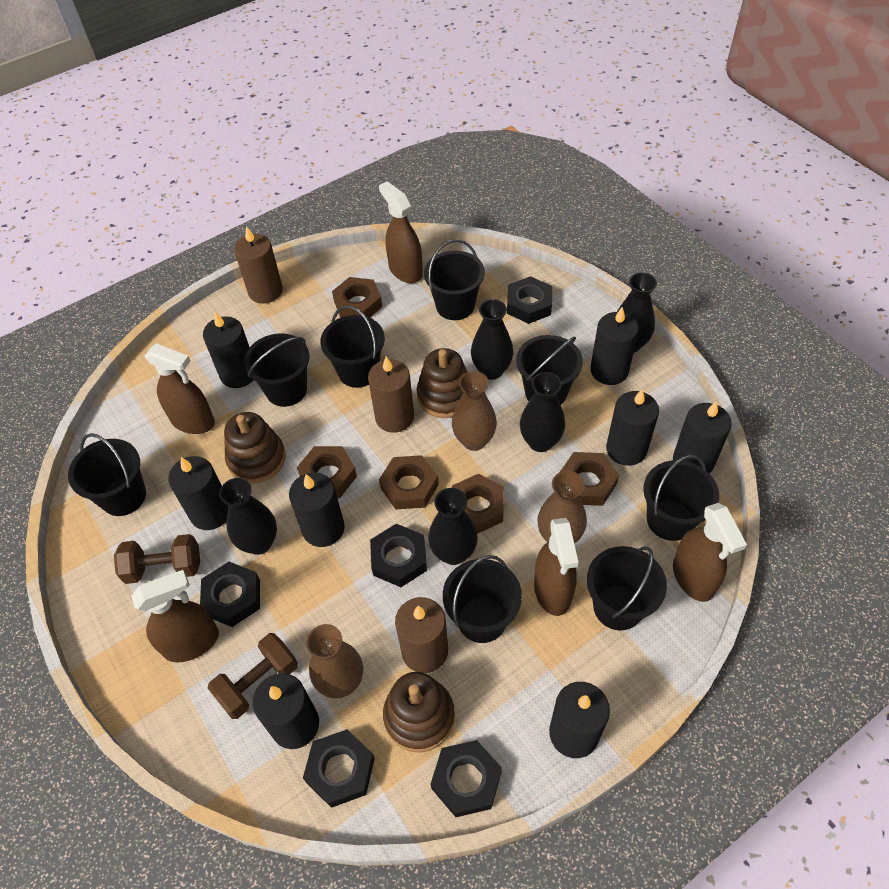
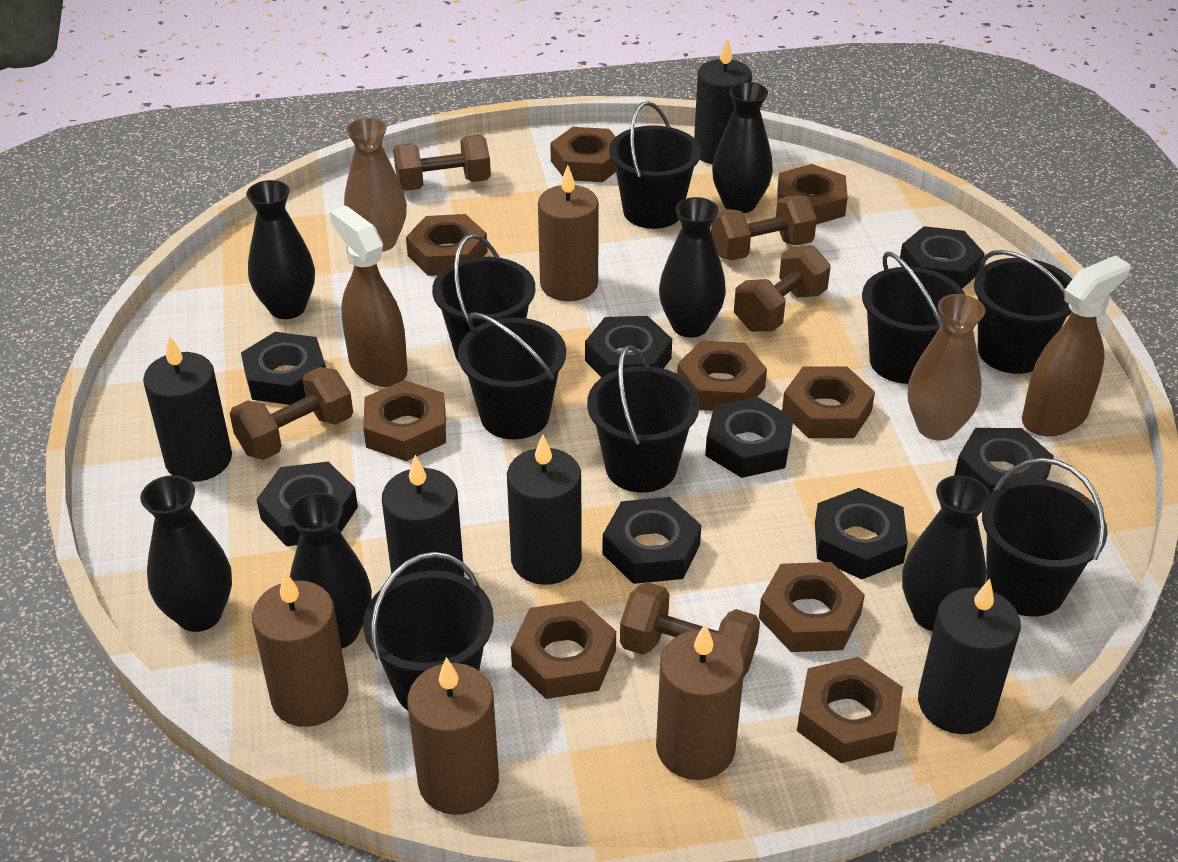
black candle: 8 -> 5
black nut: 5 -> 8
black vase: 5 -> 6
brown candle: 3 -> 4
brown dumbbell: 2 -> 5
brown nut: 5 -> 9
brown spray bottle: 5 -> 2
brown stacking toy: 3 -> 0
brown vase: 3 -> 2

